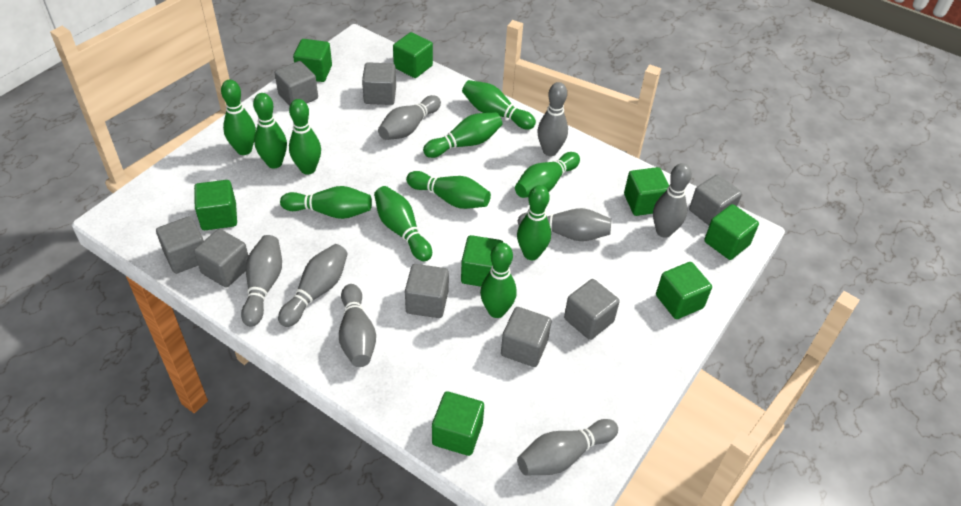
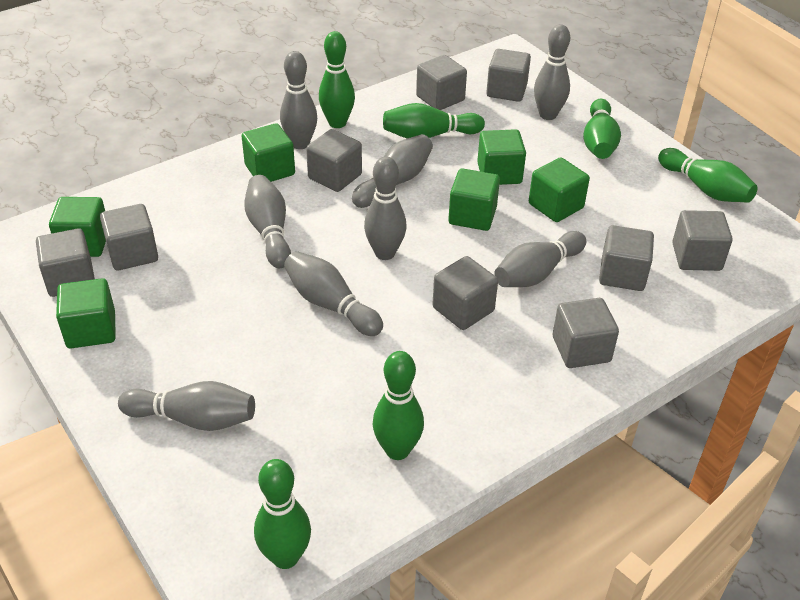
green bowling pin: 11 -> 6
green cube: 8 -> 6
grey cube: 8 -> 9

